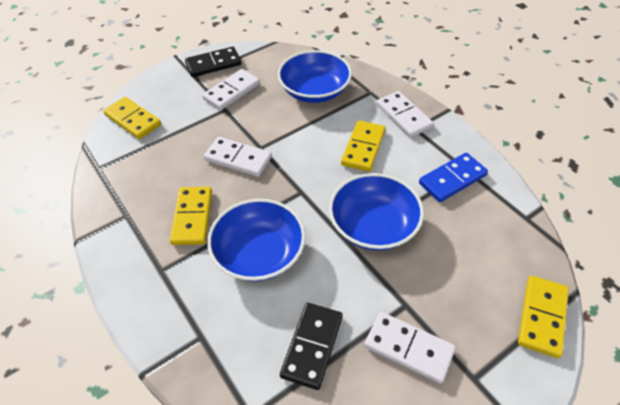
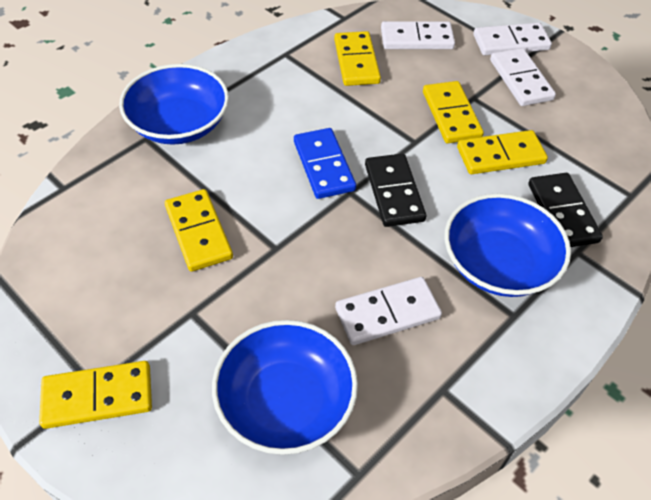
yellow domino: 4 -> 5

